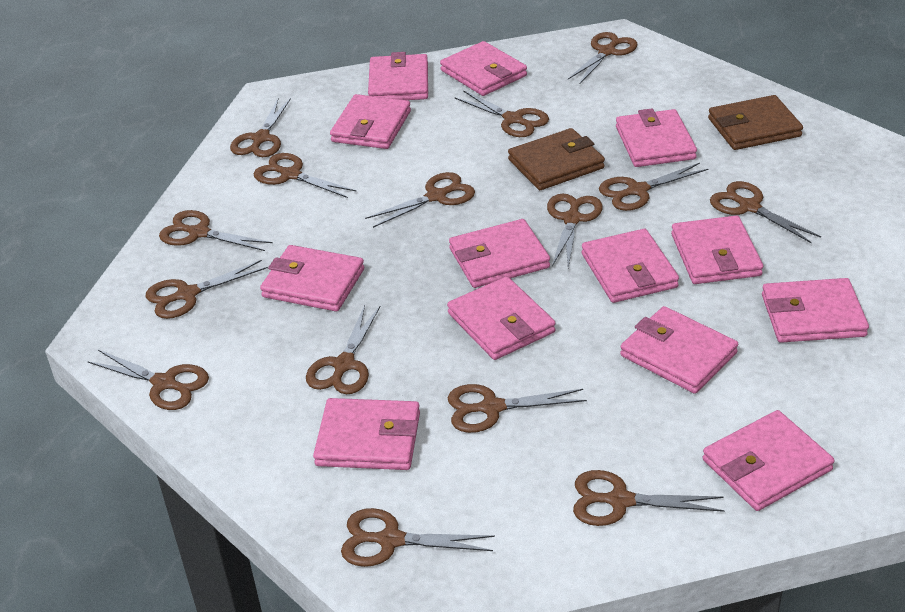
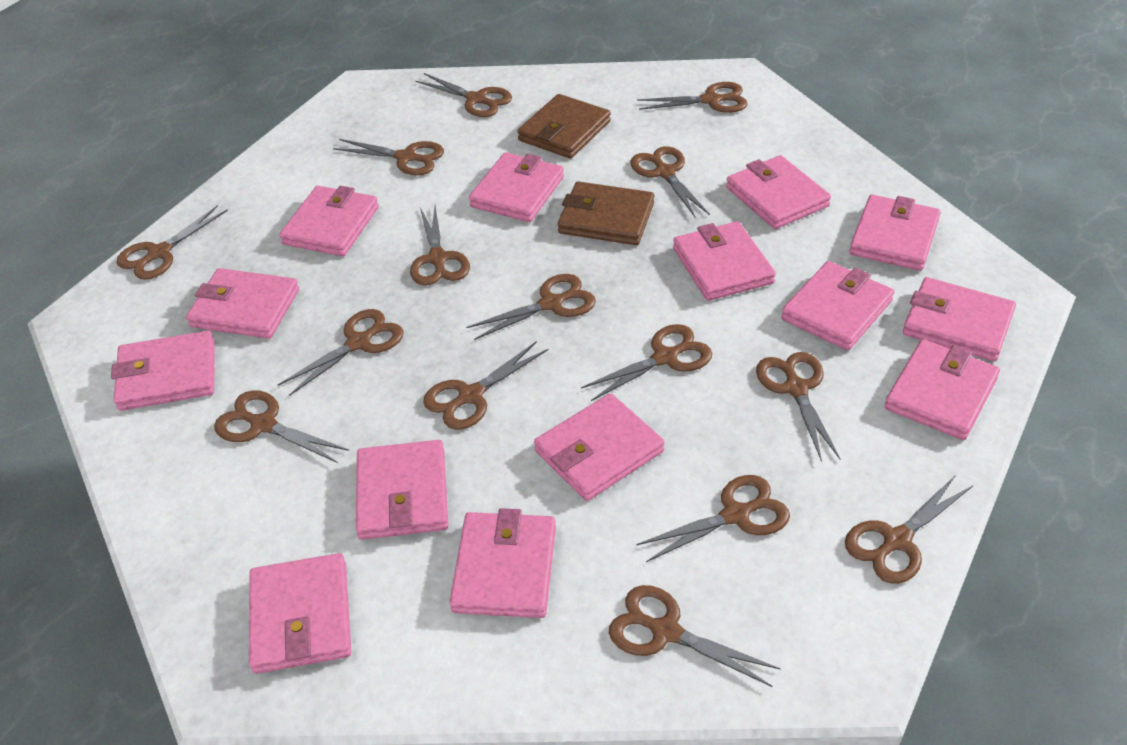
pink wallet: 13 -> 14

